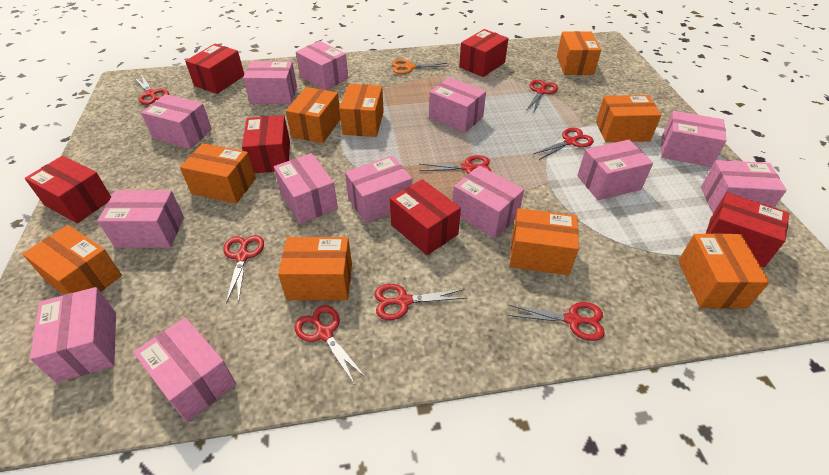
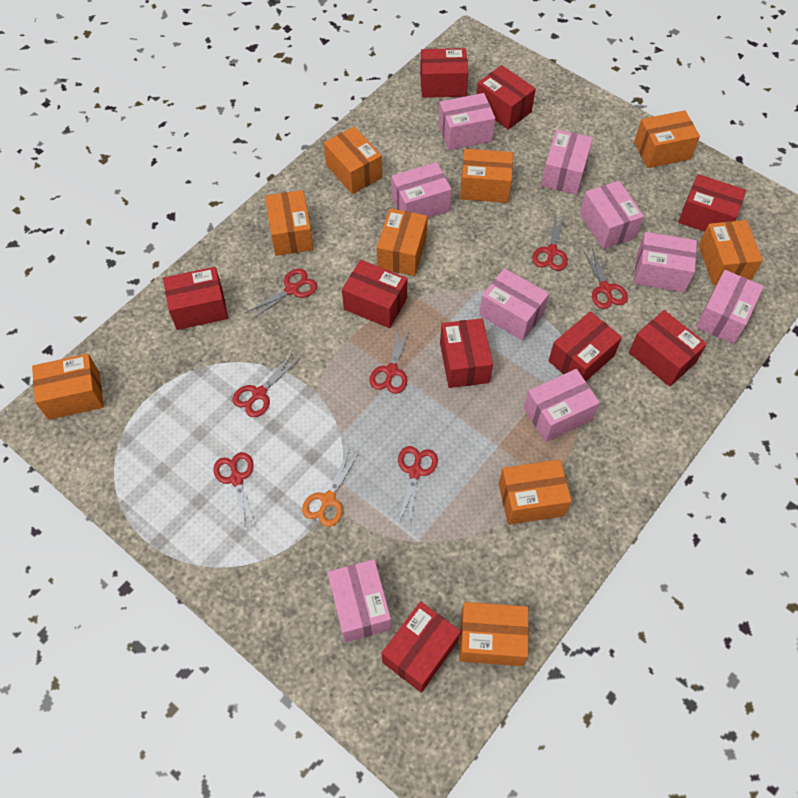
pink box: 13 -> 9
red box: 6 -> 9
red scissors: 8 -> 7

